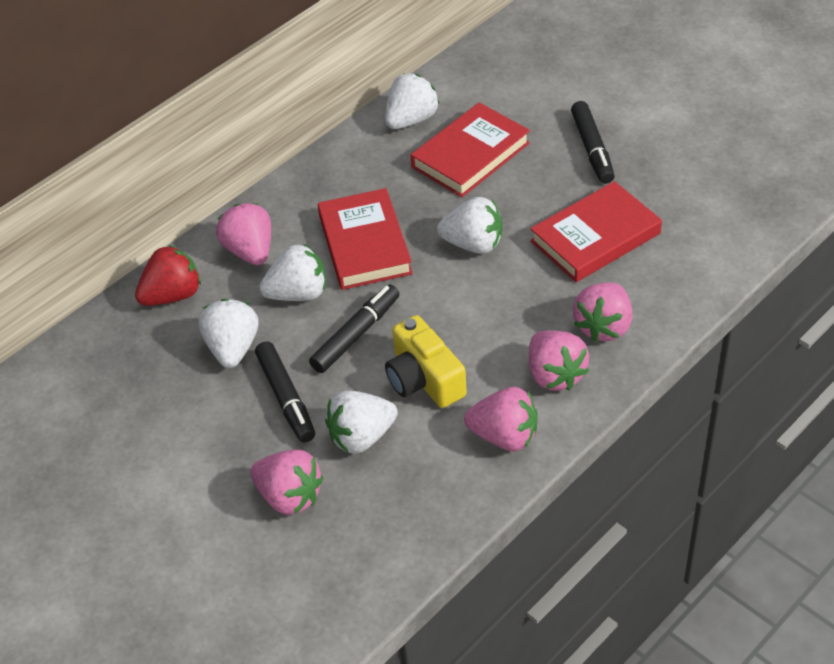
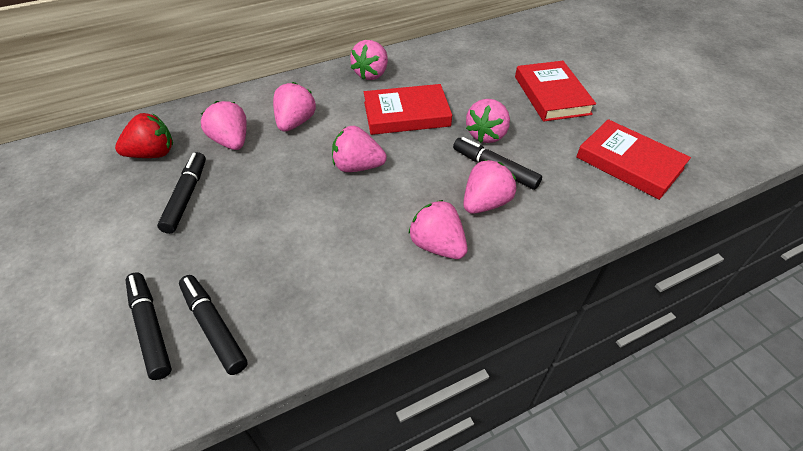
black marker: 3 -> 4
pink strawberry: 5 -> 7
white strawberry: 5 -> 0
yellow camera: 1 -> 0

